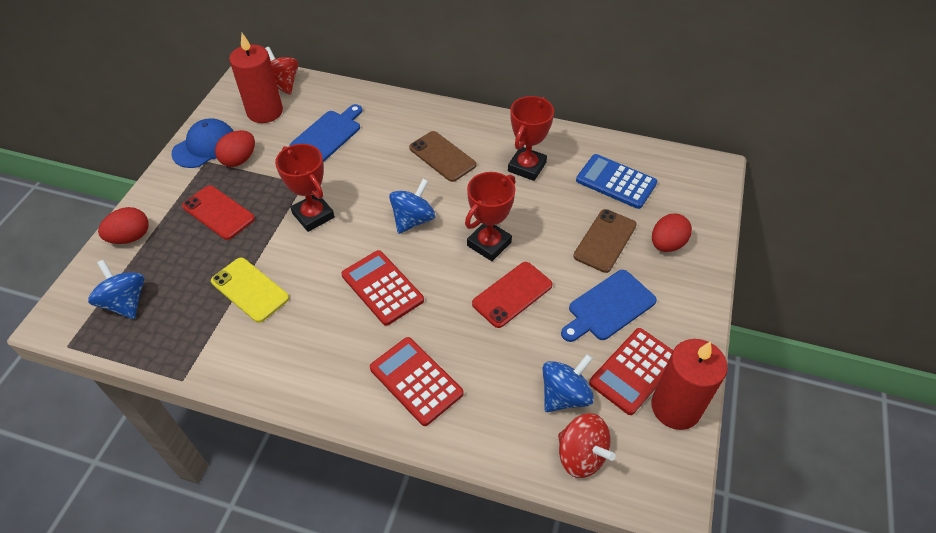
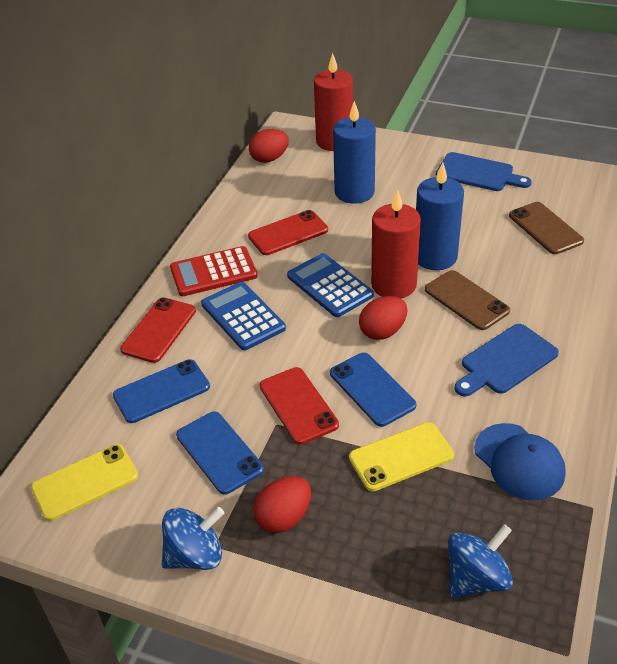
blue calculator: 1 -> 2
blue candle: 0 -> 2
blue phone: 0 -> 3
blue spinning top: 3 -> 2
red calculator: 3 -> 1
red phone: 2 -> 3
red spinning top: 2 -> 0
red trophy: 3 -> 0
yellow phone: 1 -> 2

